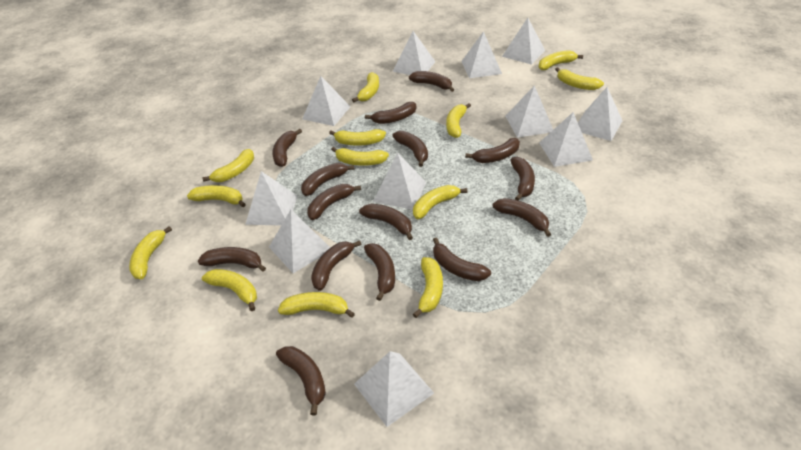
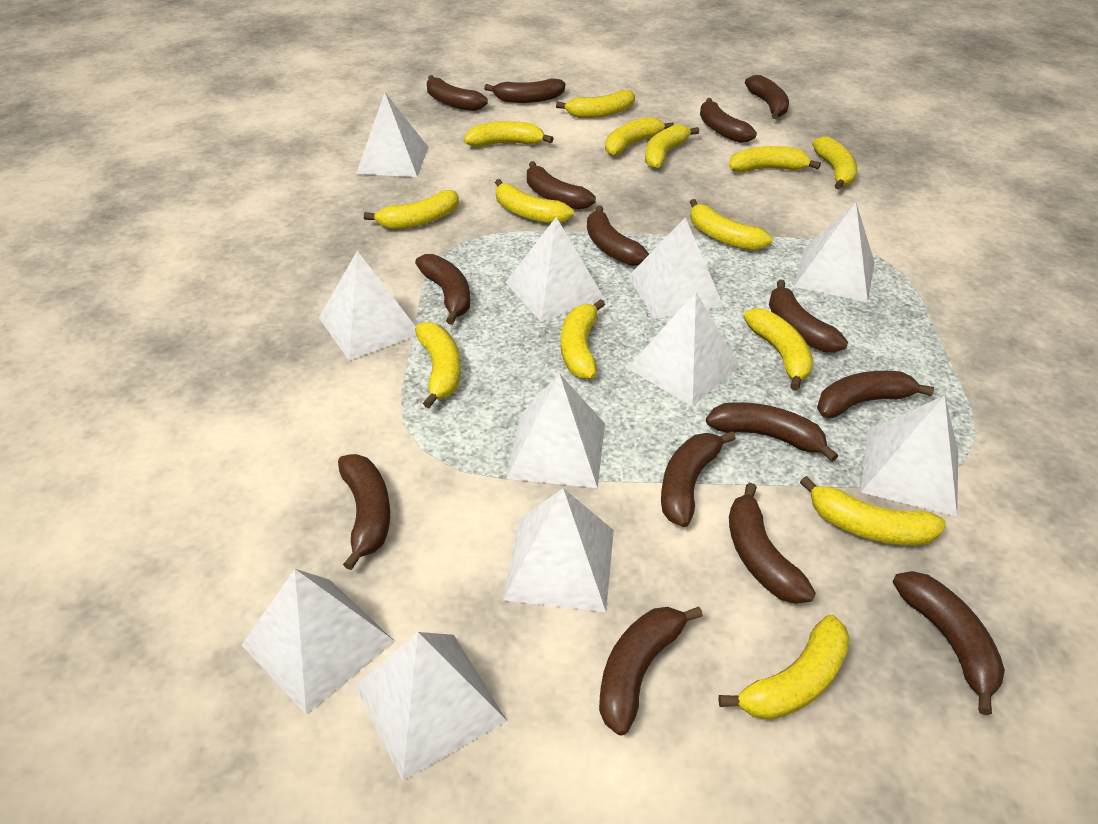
yellow banana: 13 -> 14

